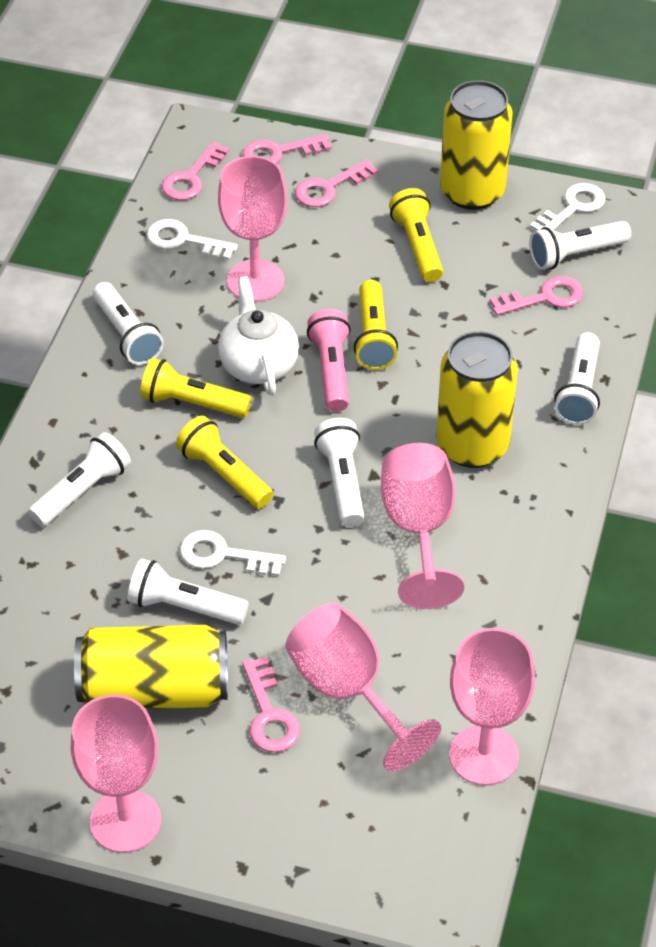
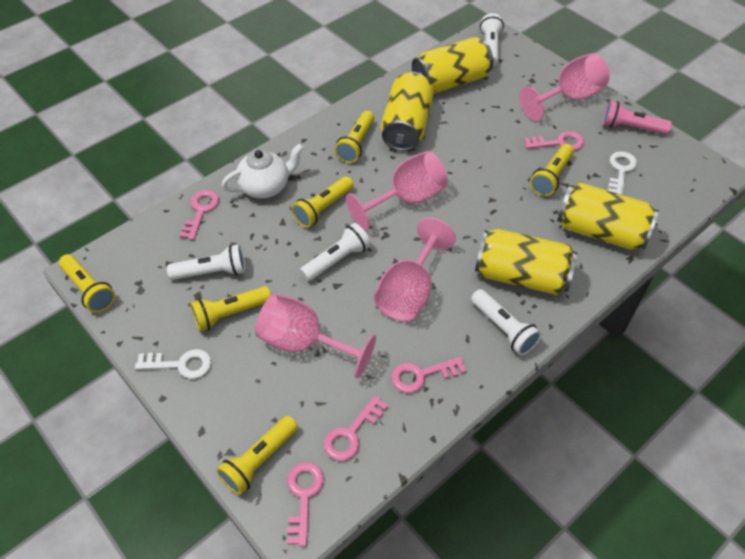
pink goblet: 5 -> 4
white flashlight: 6 -> 4
white key: 3 -> 2
yellow can: 3 -> 4
yellow flashlight: 4 -> 6

